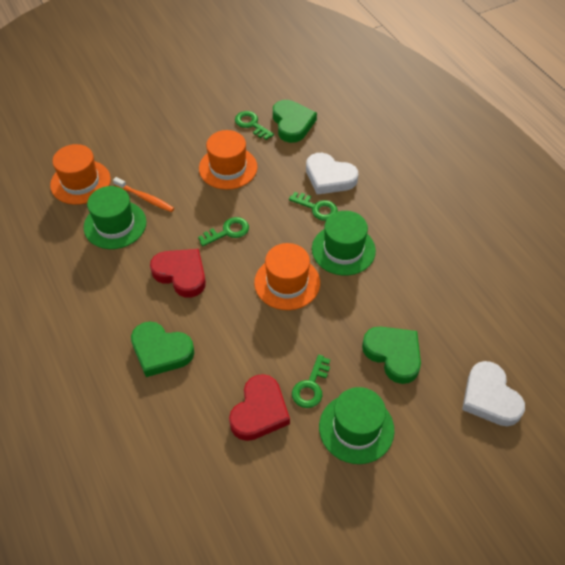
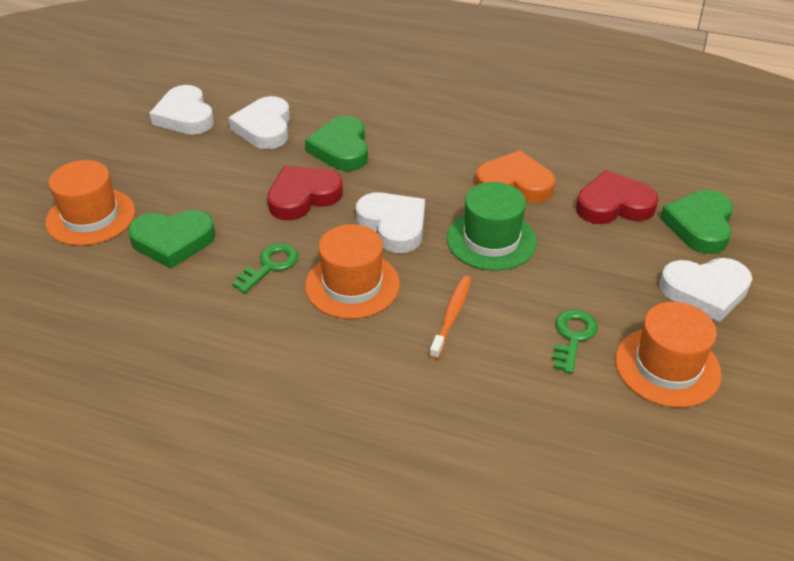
green hat: 3 -> 1
green key: 4 -> 2
orange heart: 0 -> 1
white heart: 2 -> 4

